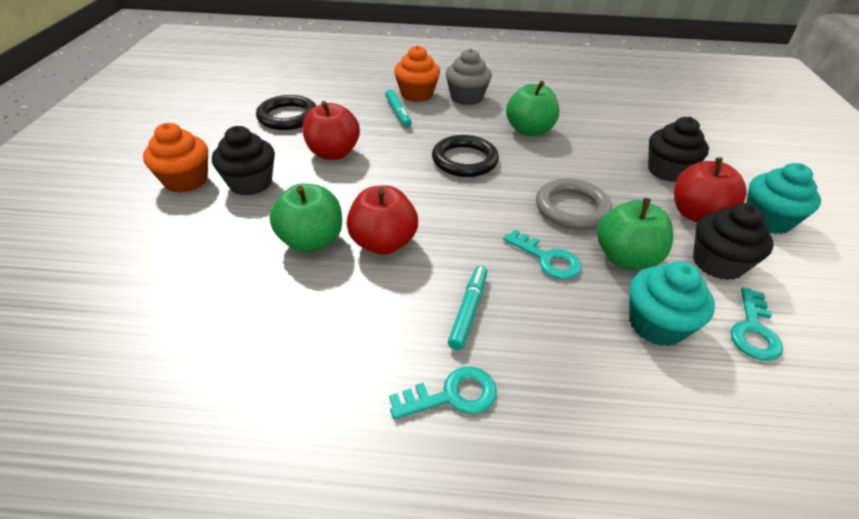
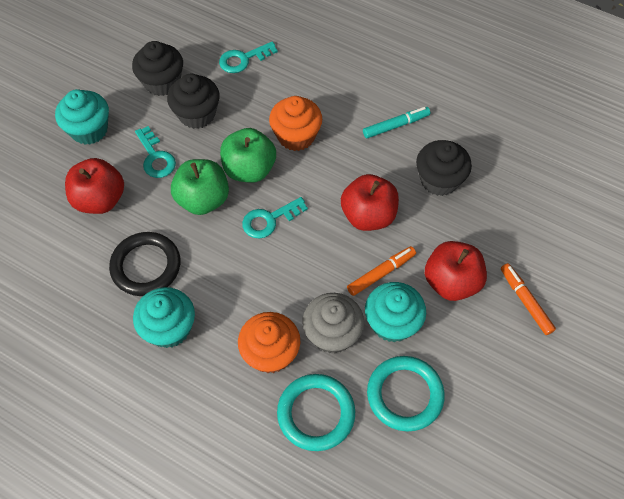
black ring: 2 -> 1
green apple: 3 -> 2
grey ring: 1 -> 0
orange marker: 0 -> 2
turquoise cupcake: 2 -> 3
turquoise marker: 2 -> 1
turquoise ring: 0 -> 2

